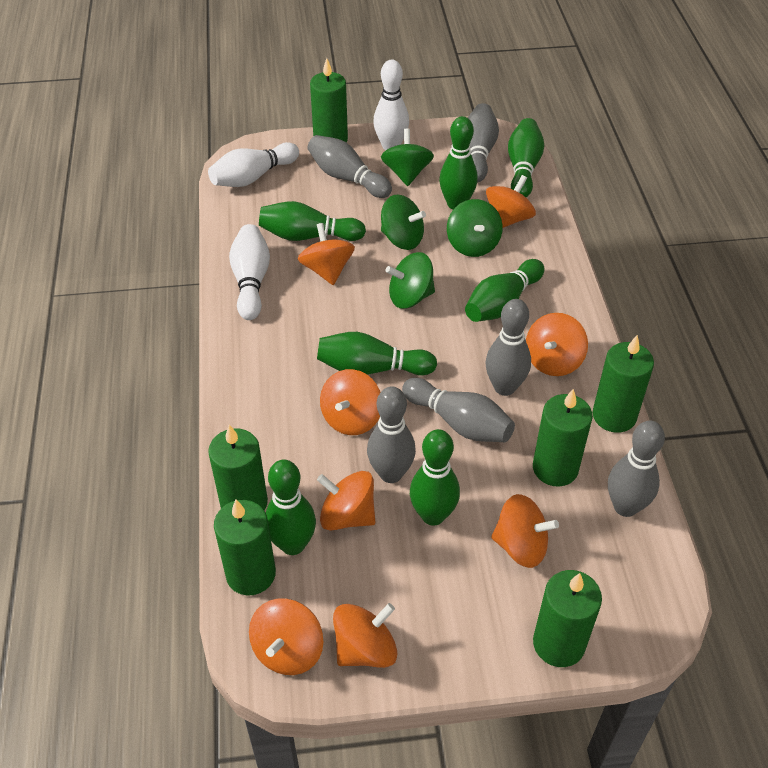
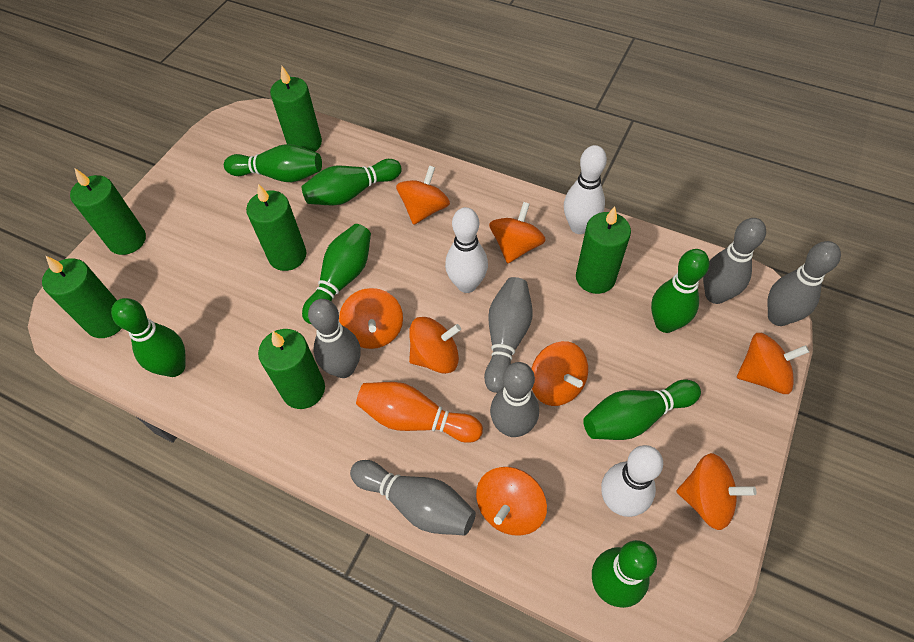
green spinning top: 4 -> 0
orange bowling pin: 0 -> 1

